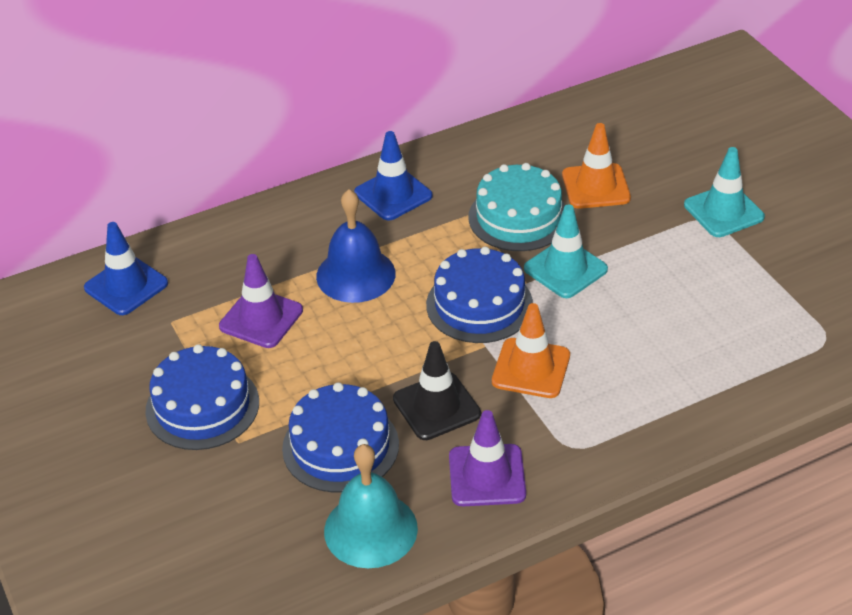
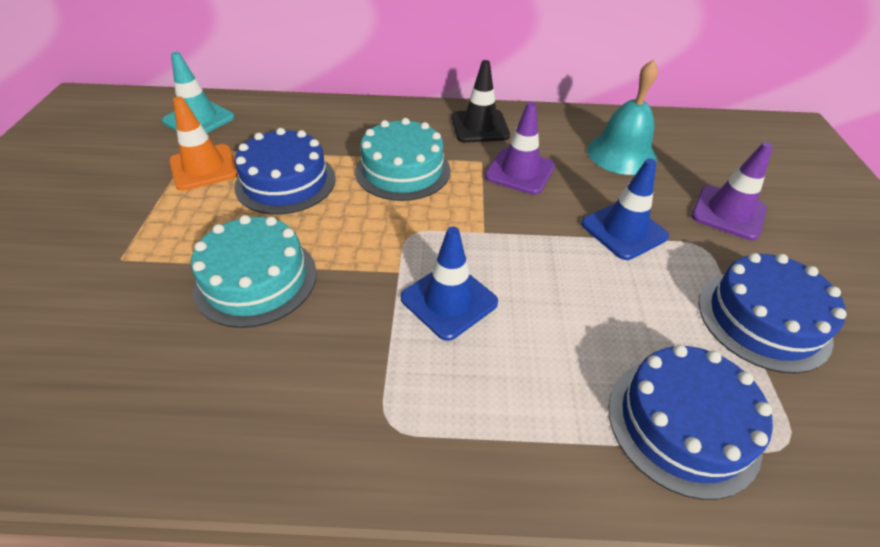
blue bell: 1 -> 0
orange traffic cone: 2 -> 1
turquoise cake: 1 -> 2
turquoise traffic cone: 2 -> 1

